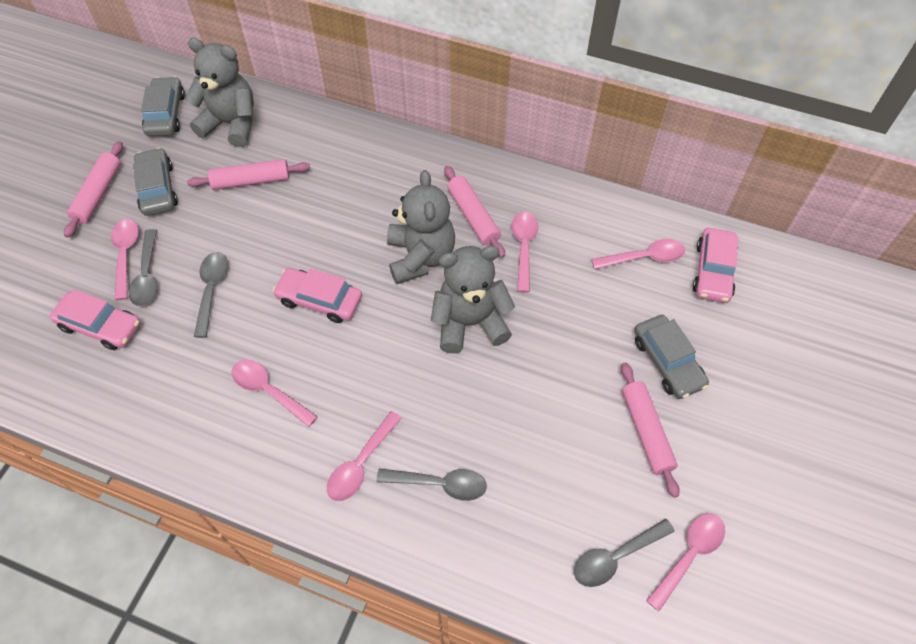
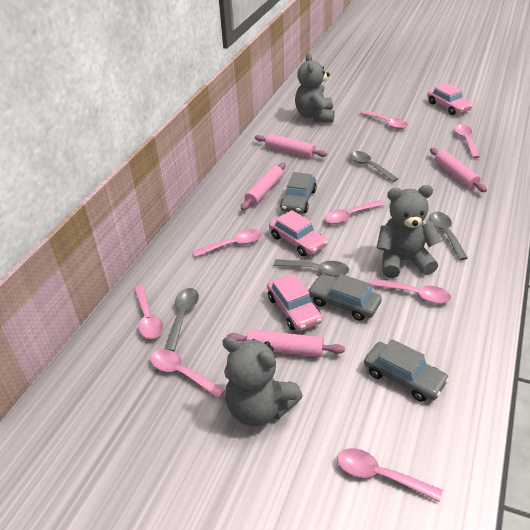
pink spoon: 6 -> 8

